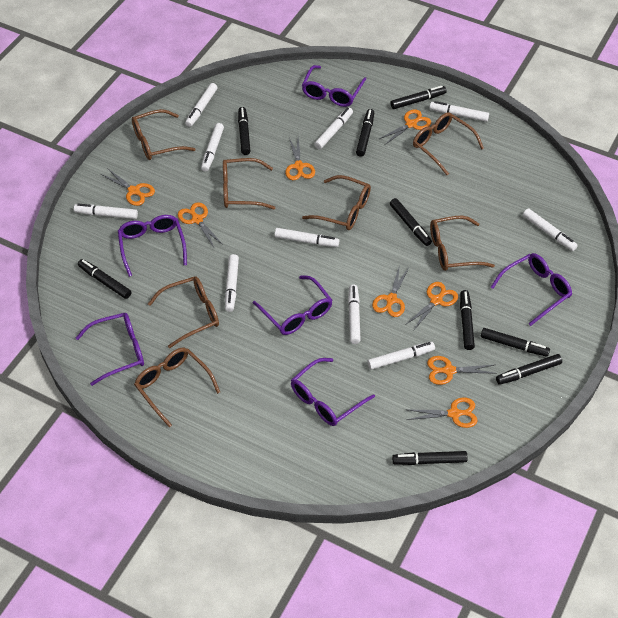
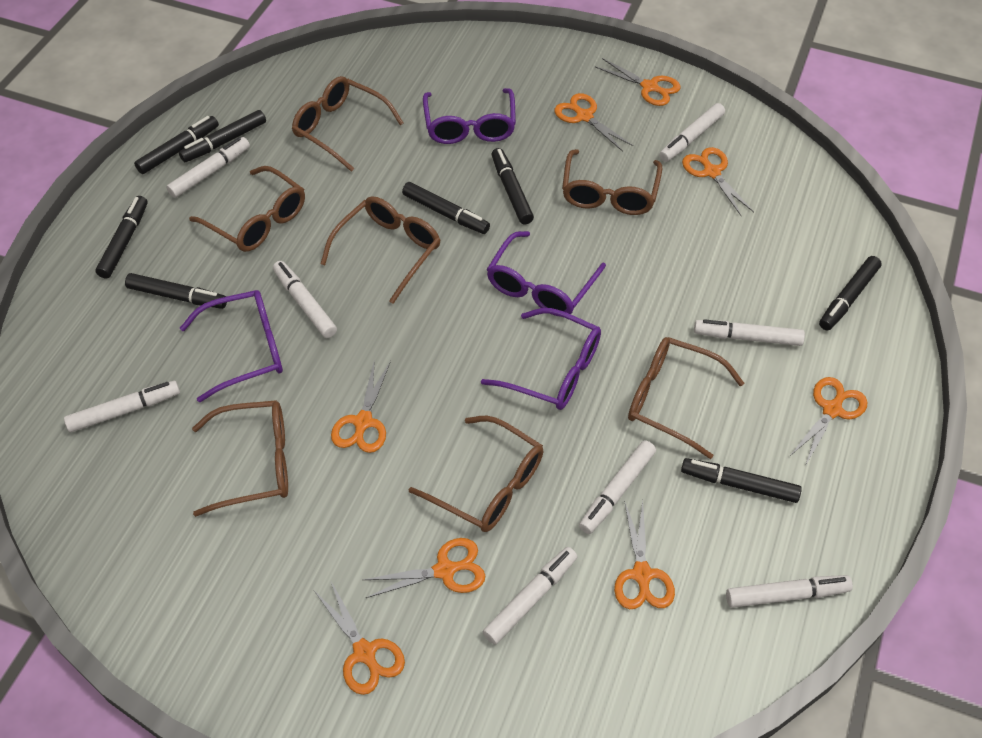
black marker: 9 -> 8
purple glasses: 6 -> 4
white marker: 10 -> 8

